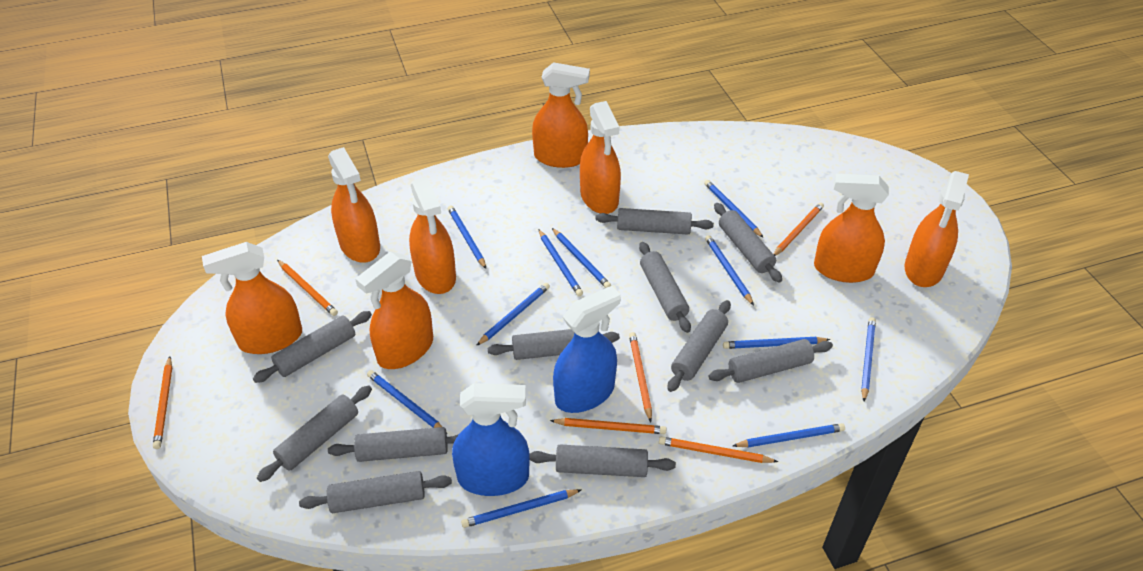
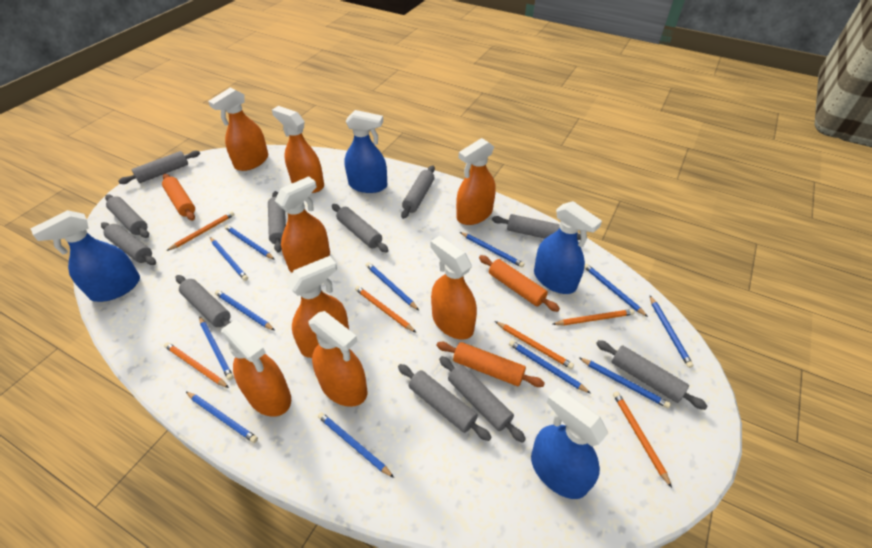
blue pencil: 11 -> 12
blue spray bottle: 2 -> 4
orange rolling pin: 0 -> 3

